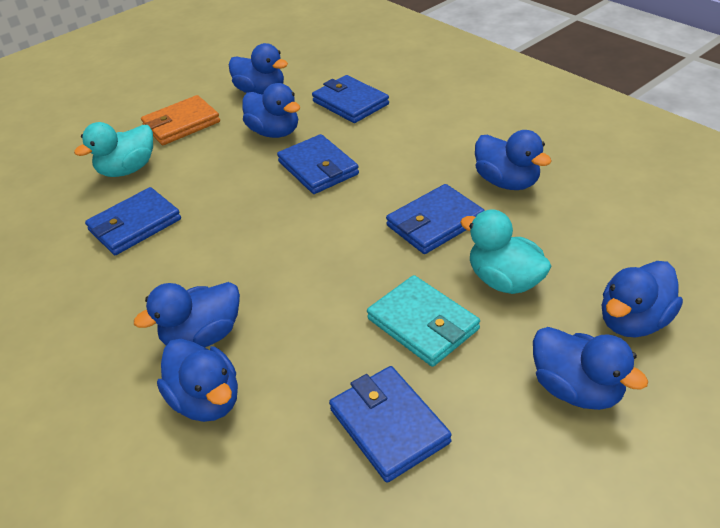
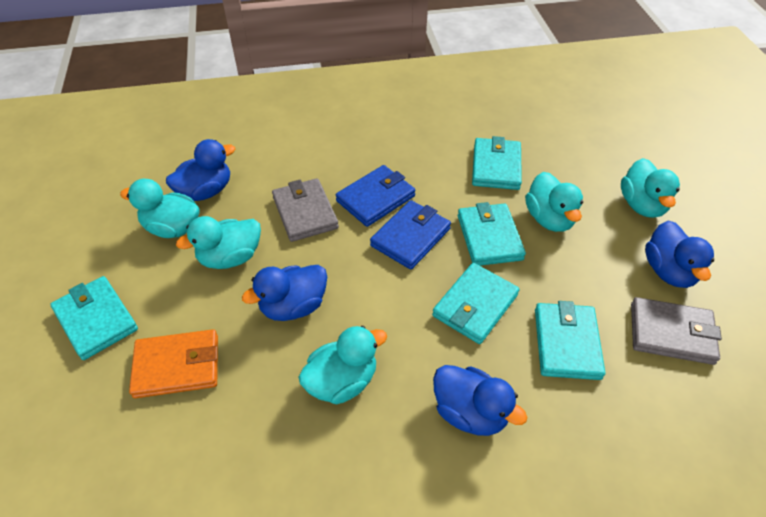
blue duck: 7 -> 4
blue wallet: 5 -> 2
grey wallet: 0 -> 2
turquoise duck: 2 -> 5
turquoise wallet: 1 -> 5

